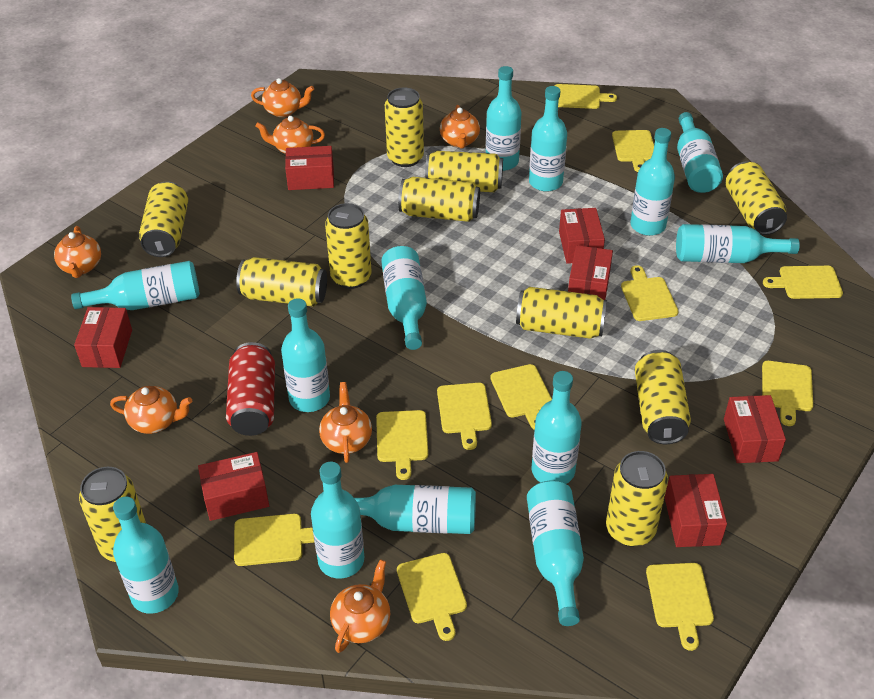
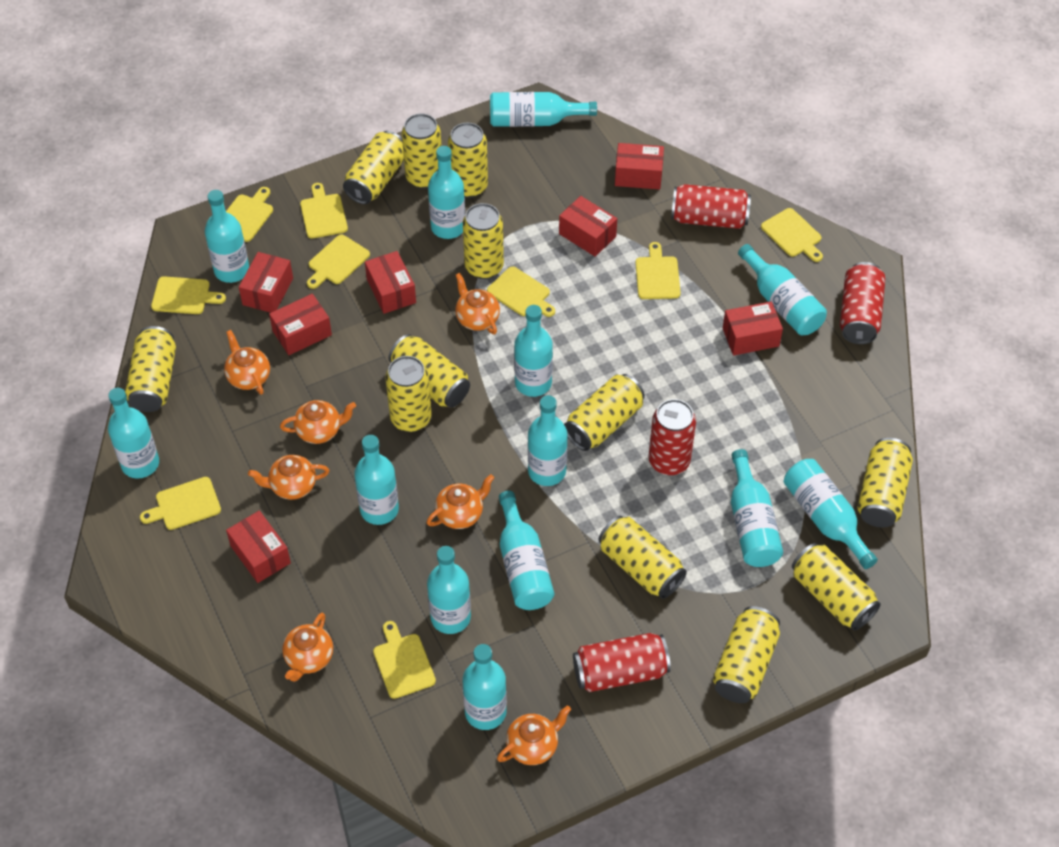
red can: 1 -> 4
yellow can: 11 -> 12
yellow cutting board: 11 -> 9

